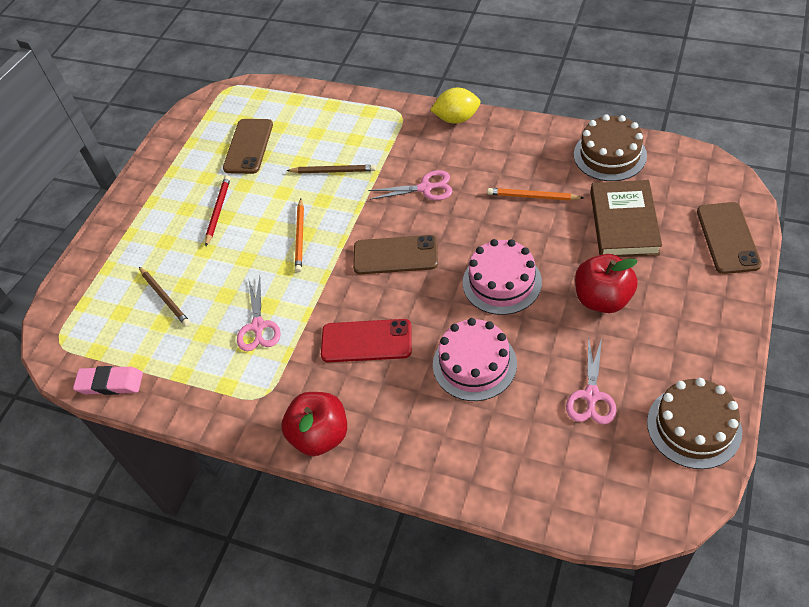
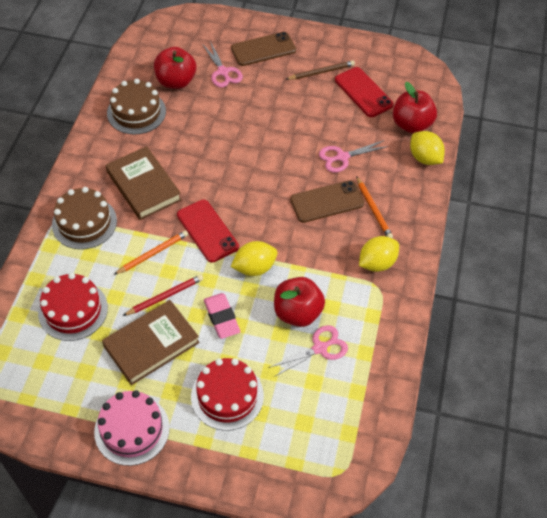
brown book: 1 -> 2
brown pencil: 2 -> 1
brown phone: 3 -> 2
pink cake: 2 -> 1
red apple: 2 -> 3
red cake: 0 -> 2
red phone: 1 -> 2
yellow lemon: 1 -> 3

